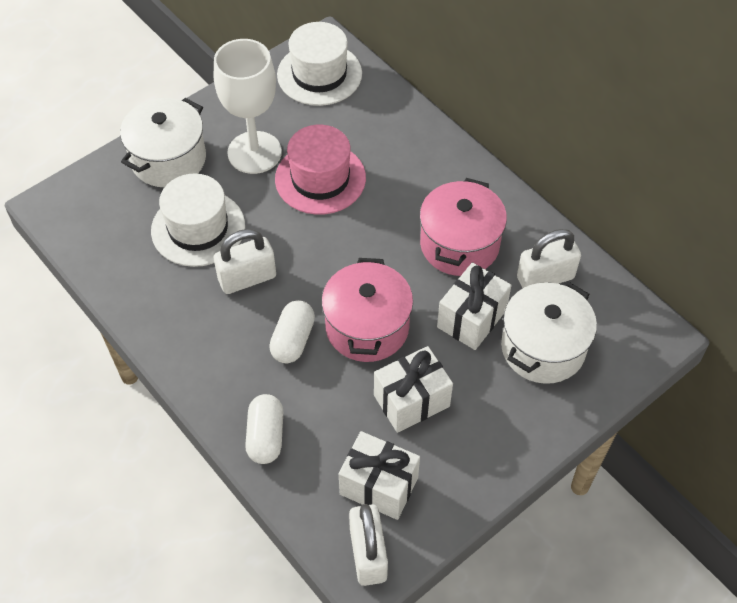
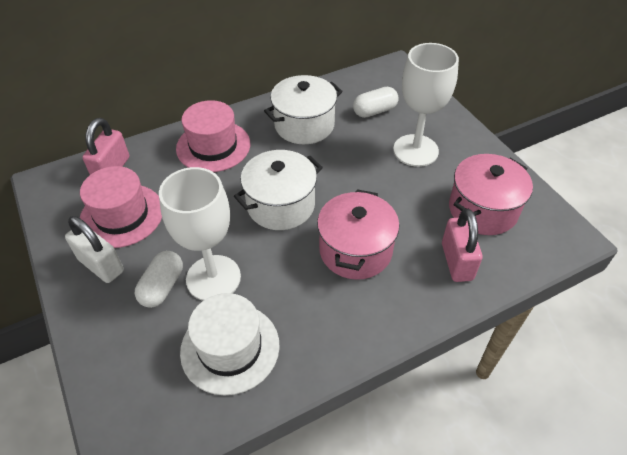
pink hat: 1 -> 2
pink padlock: 0 -> 2
white gift: 3 -> 0
white goblet: 1 -> 2
white hat: 2 -> 1
white padlock: 3 -> 1

